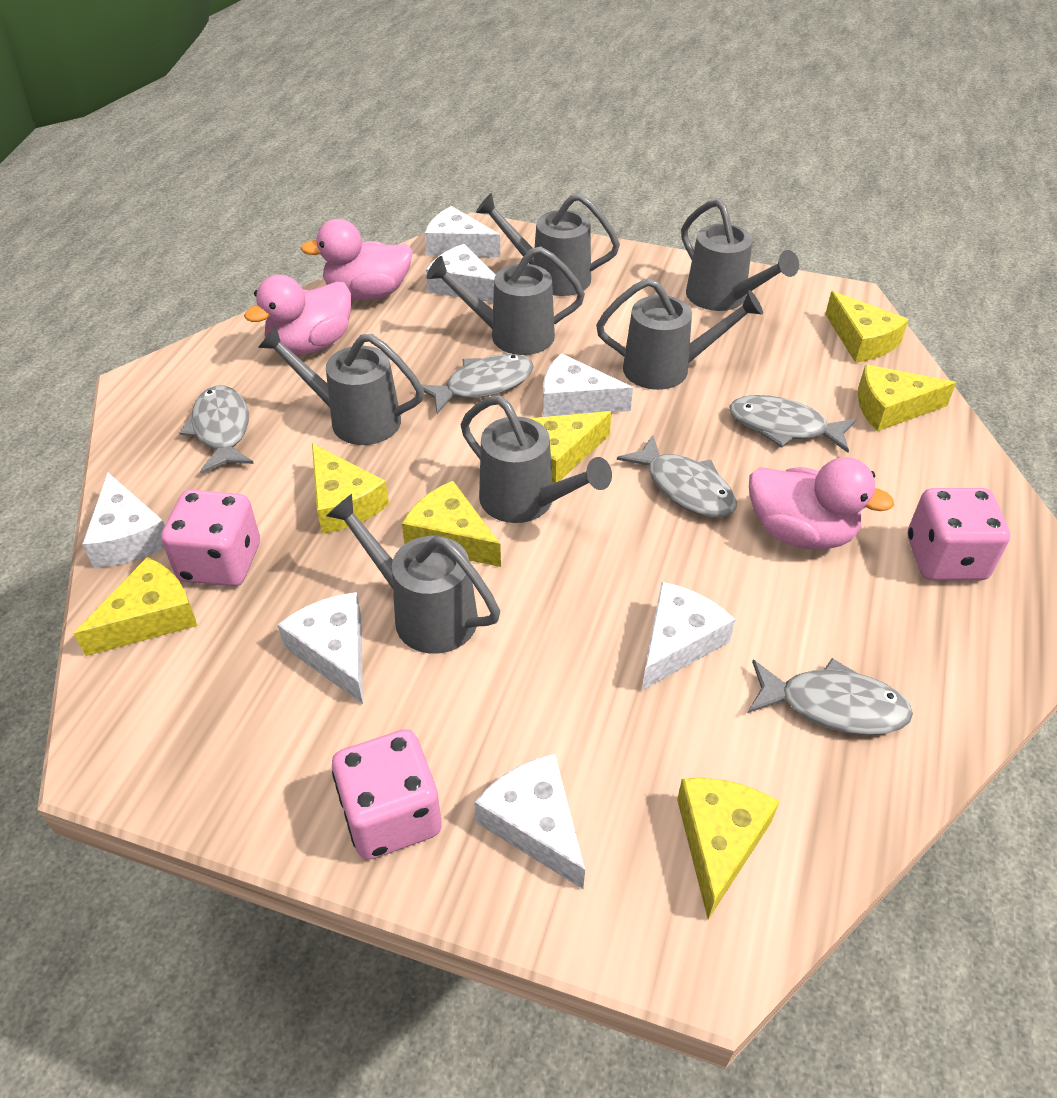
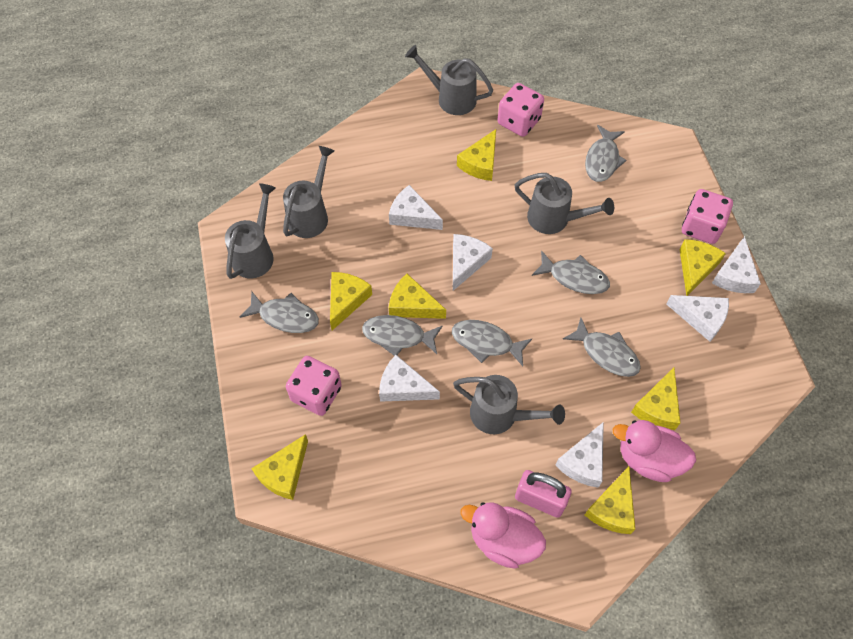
grey fish: 5 -> 6
grey watering can: 7 -> 5
pink duck: 3 -> 2
pink padlock: 0 -> 1
white cheese: 7 -> 6

